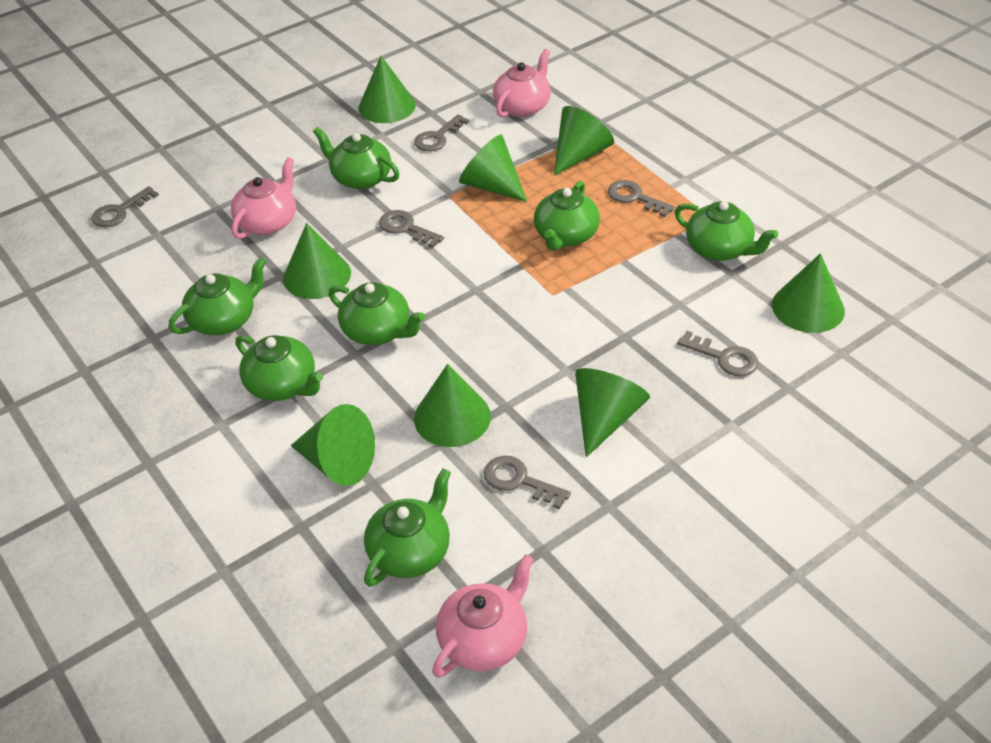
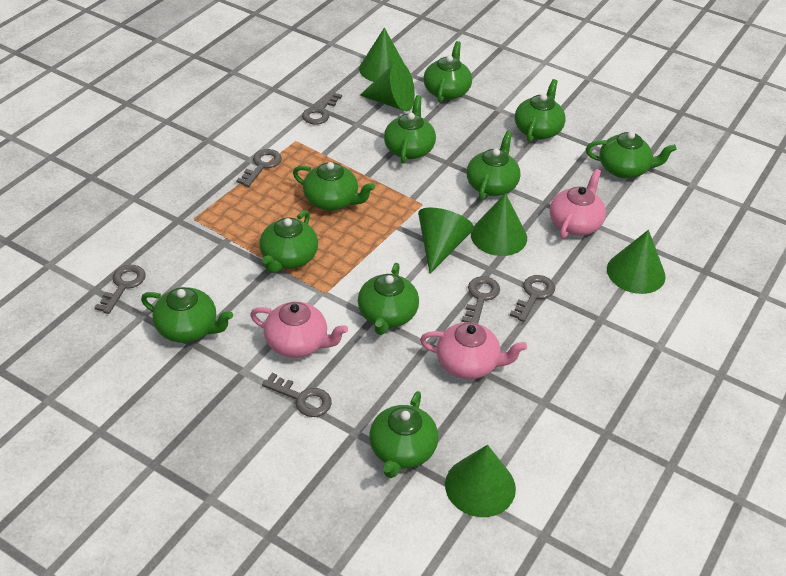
green cone: 8 -> 6
green teapot: 7 -> 10

